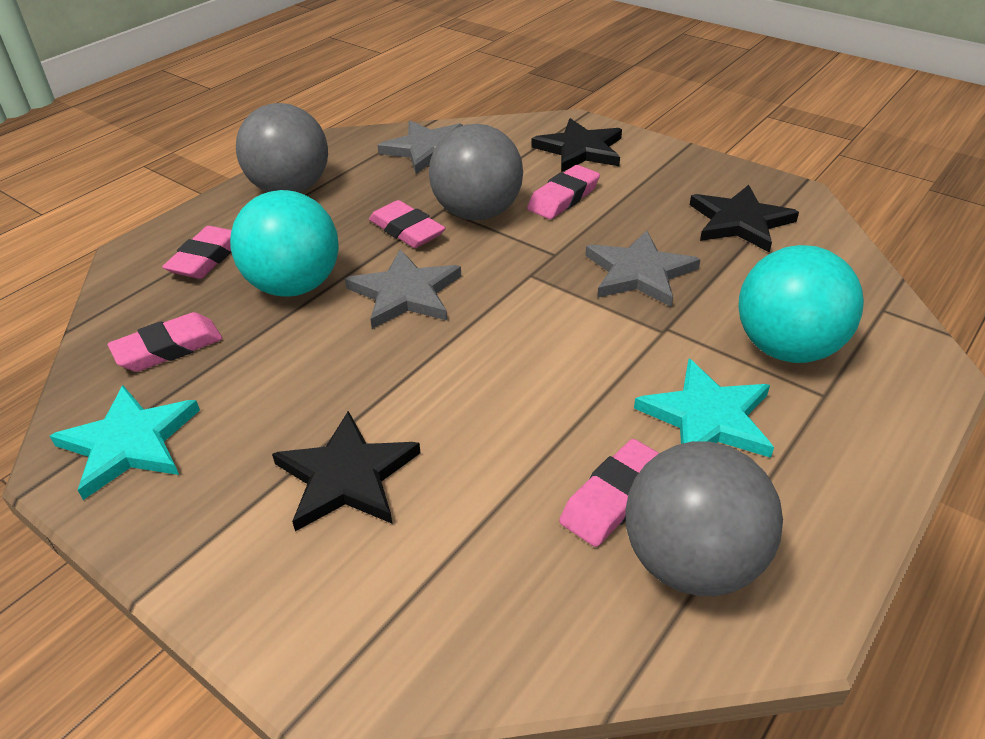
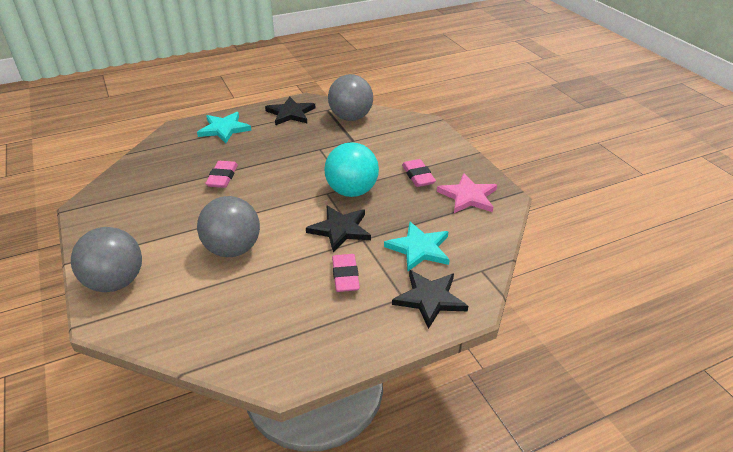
grey star: 3 -> 0
pink eraser: 5 -> 3
pink star: 0 -> 1
turquoise ball: 2 -> 1

